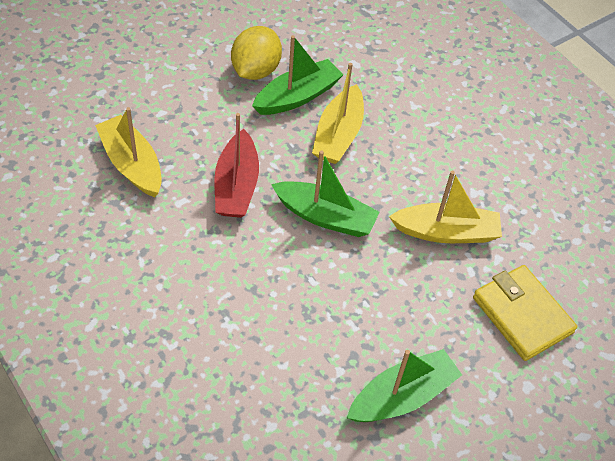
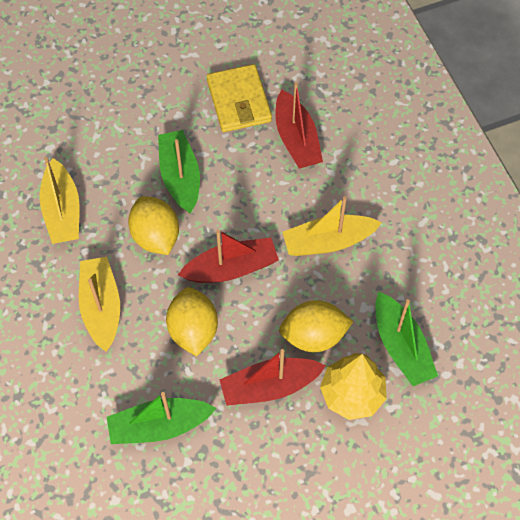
red boat: 1 -> 3
yellow lemon: 1 -> 3
yellow tree: 0 -> 1

